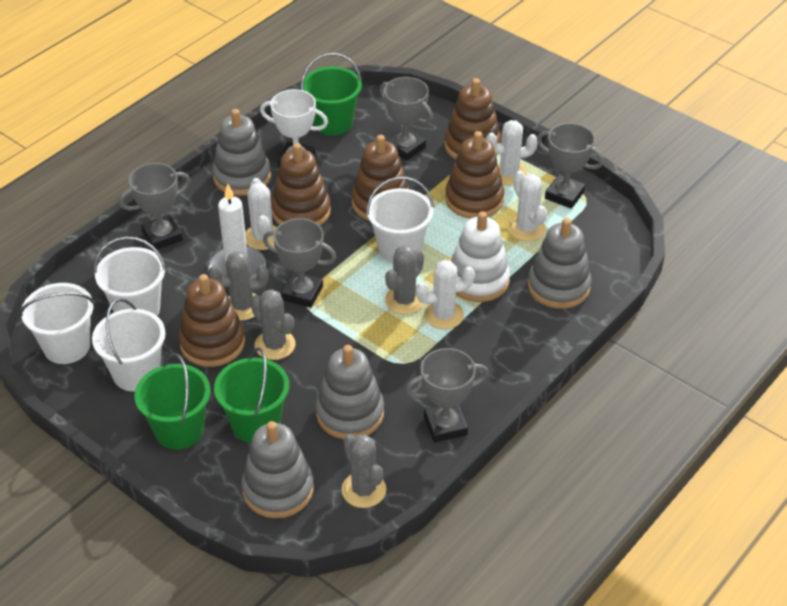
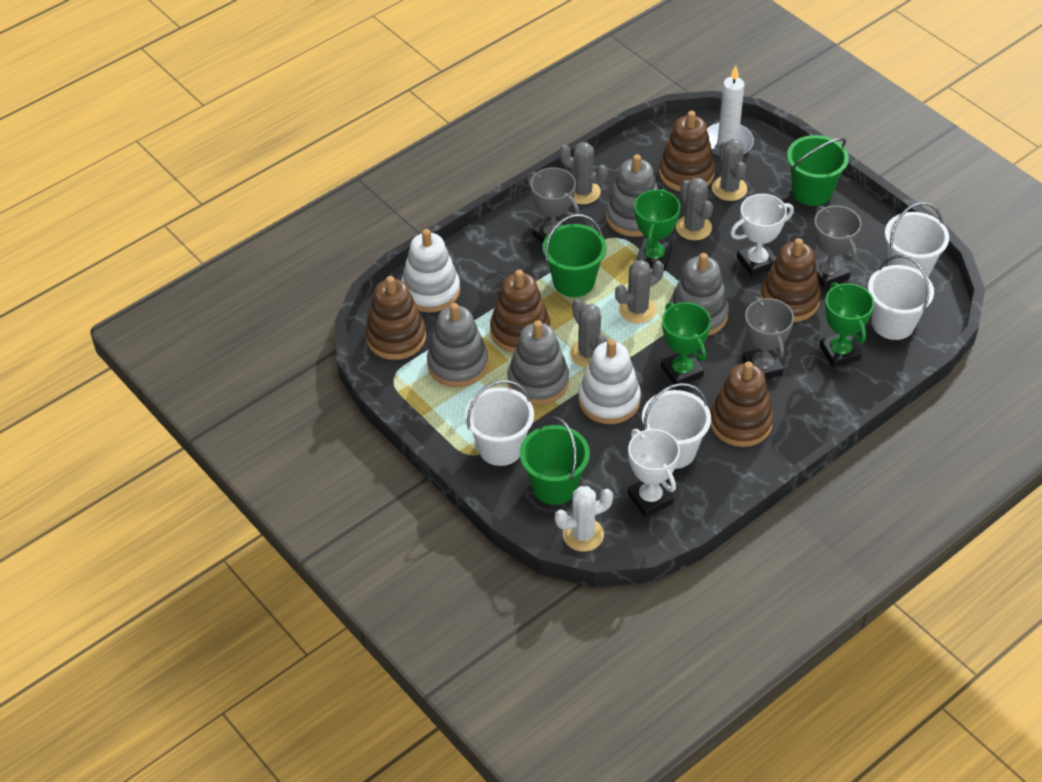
green trophy: 0 -> 3
grey cactus: 4 -> 5
grey trophy: 5 -> 3
white cactus: 4 -> 1
white stacking toy: 1 -> 2
white trophy: 1 -> 2

